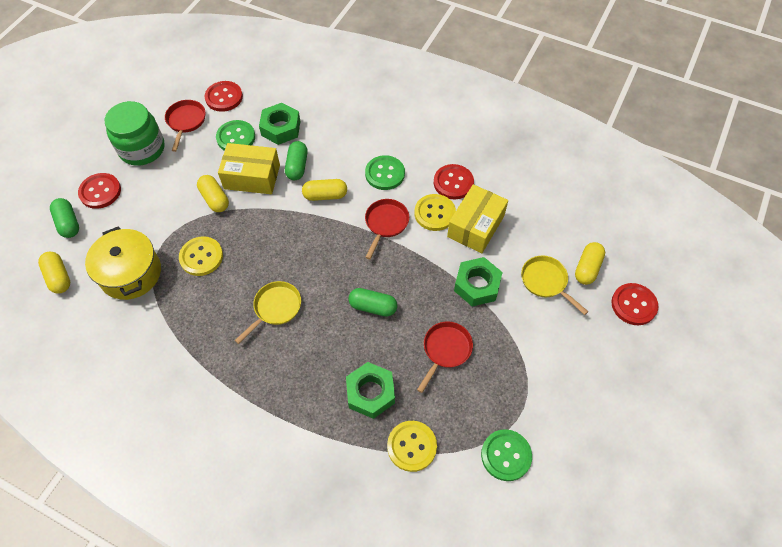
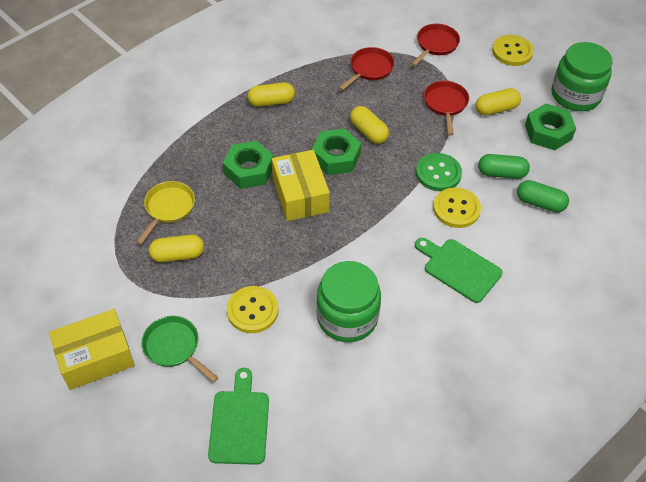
green button: 3 -> 1
green capsule: 3 -> 2
green cutting board: 0 -> 2
green jar: 1 -> 2
green pan: 0 -> 1
red button: 4 -> 0
yellow pan: 2 -> 1
yellow pot: 1 -> 0

